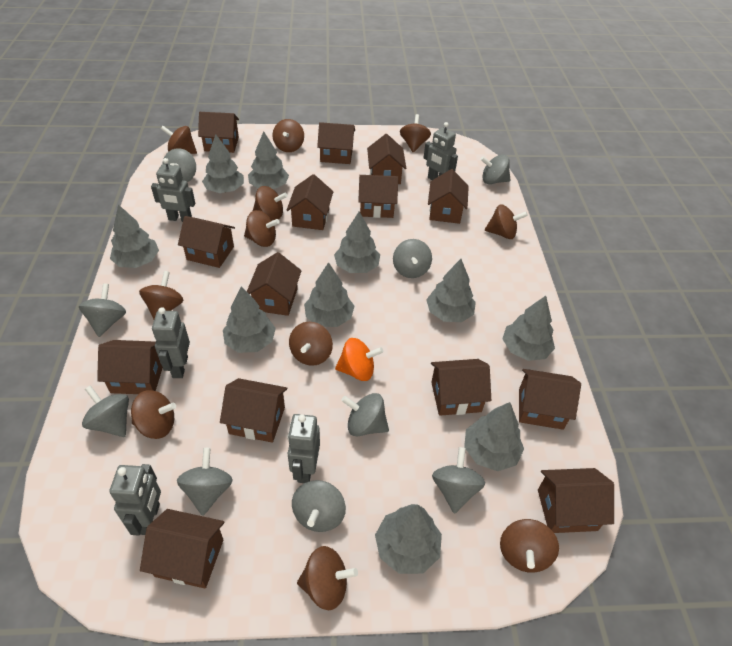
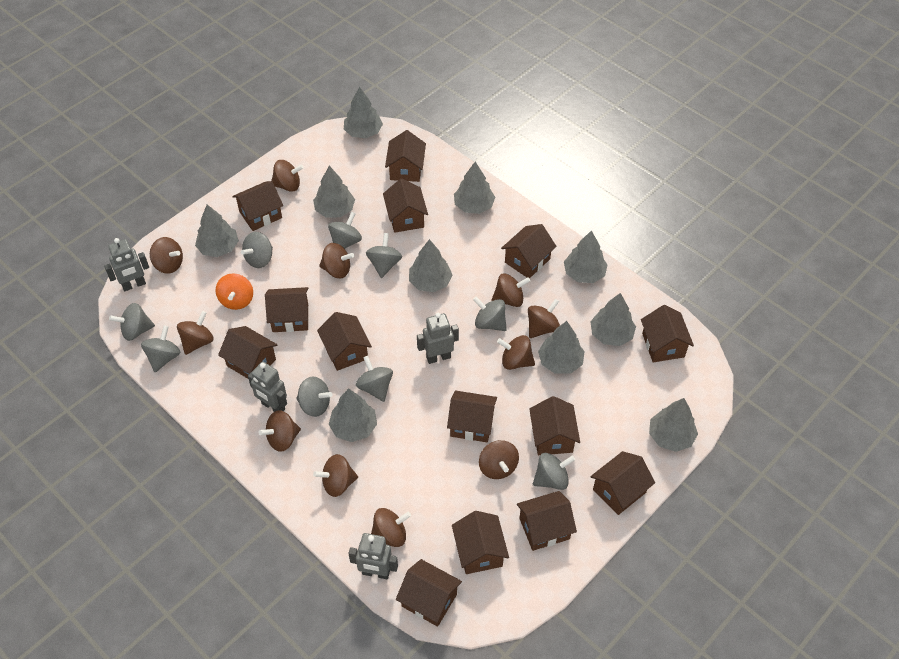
grey robot: 5 -> 4

